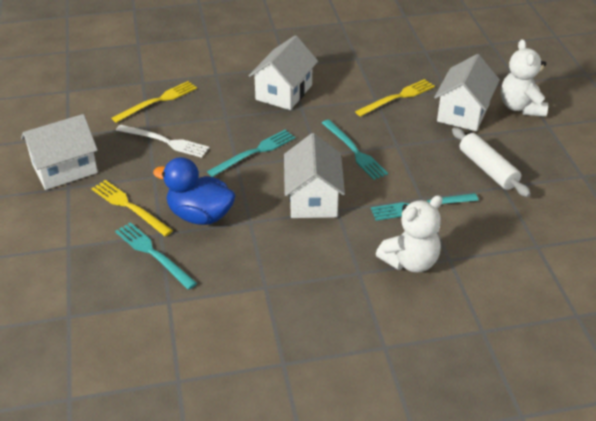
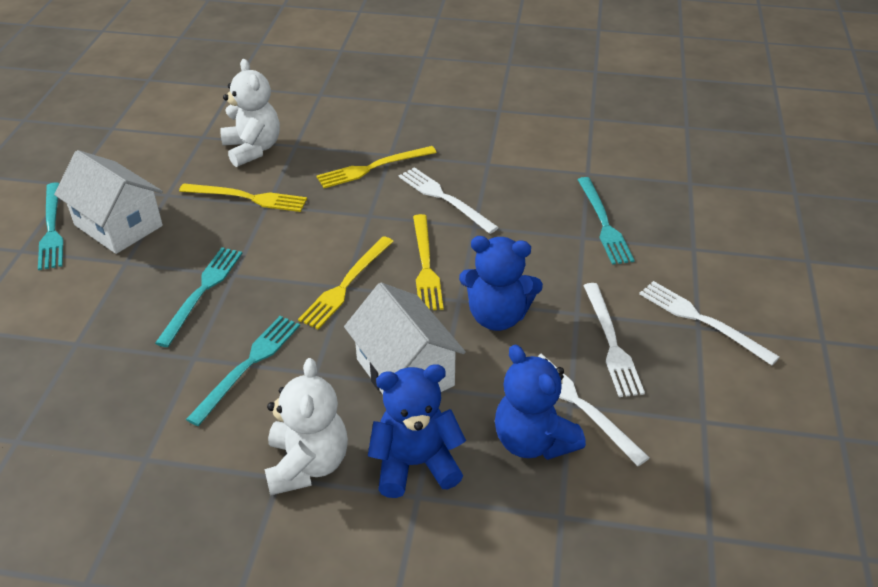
blue duck: 1 -> 0
blue teddy bear: 0 -> 3
white fork: 1 -> 4
white house: 4 -> 2
white rolling pin: 1 -> 0
yellow fork: 3 -> 4

